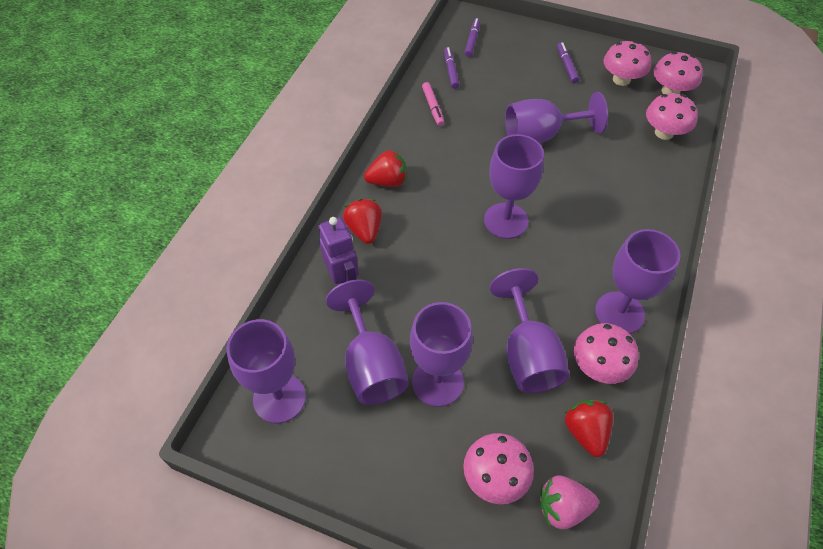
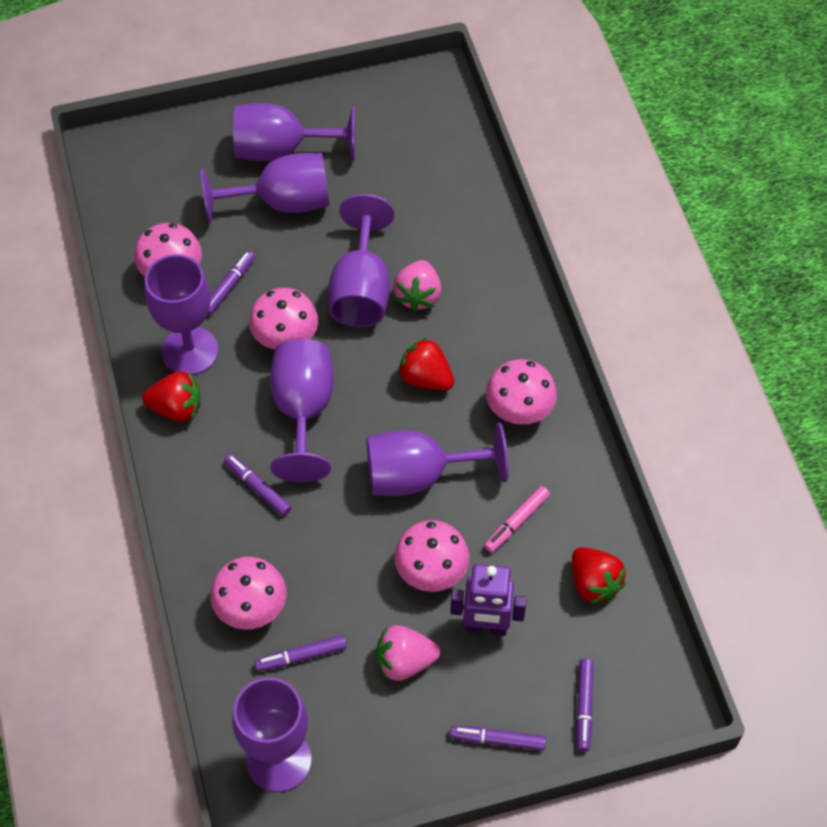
pink strawberry: 1 -> 2
purple marker: 3 -> 5

